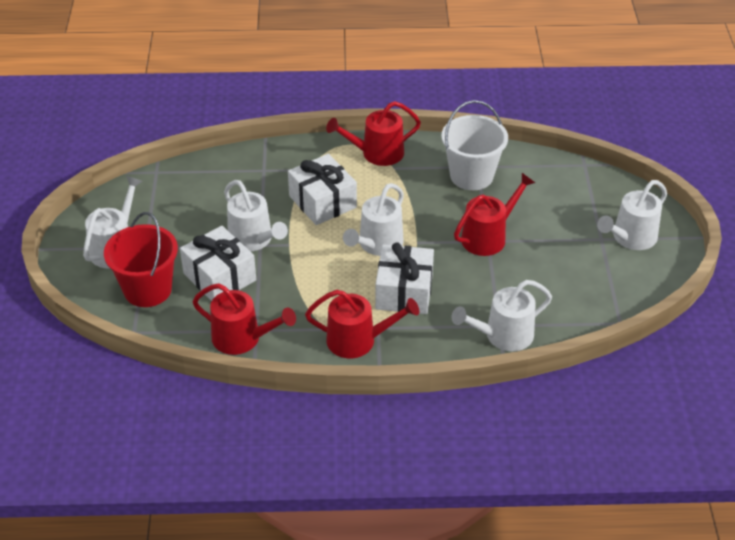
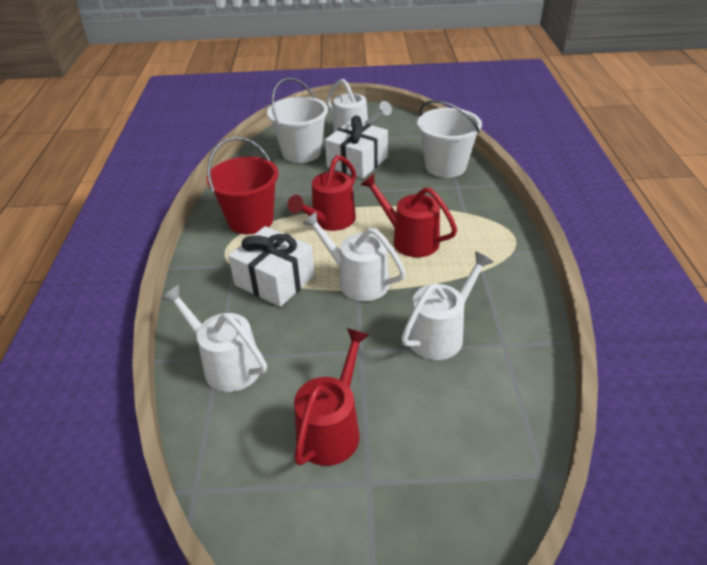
red watering can: 4 -> 3
white bucket: 1 -> 2
white gift: 3 -> 2
white watering can: 5 -> 4

